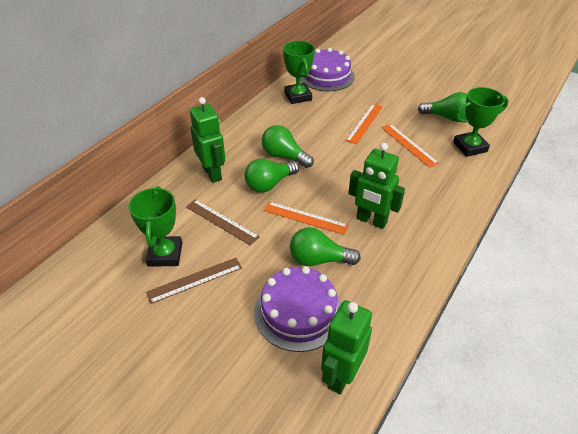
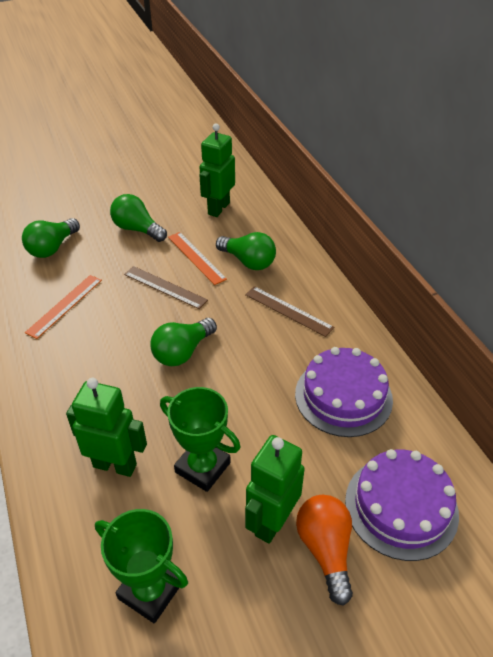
green trophy: 3 -> 2
orange light bulb: 0 -> 1
orange ruler: 3 -> 2

